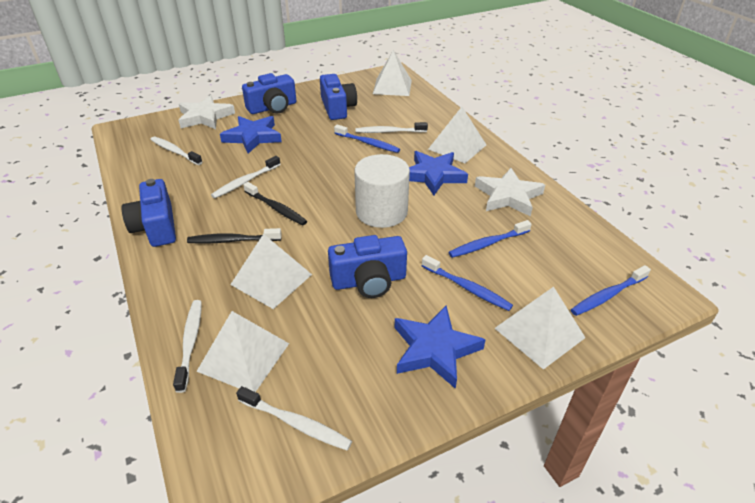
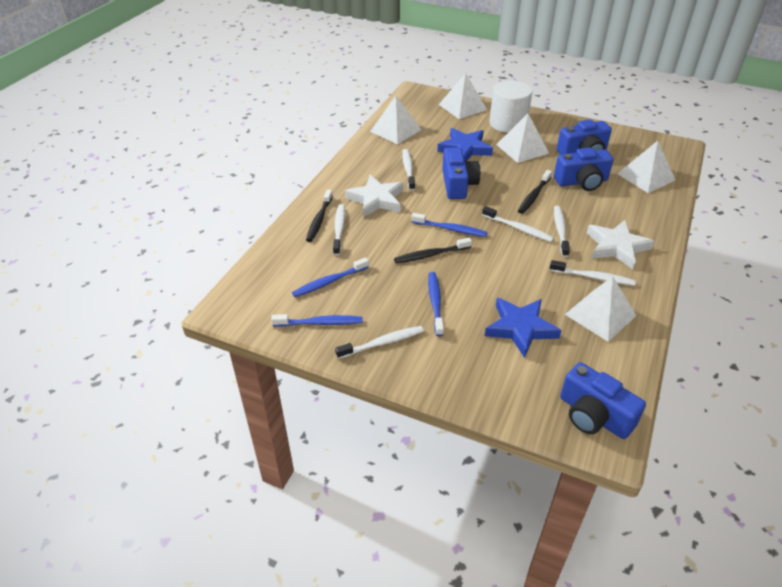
black toothbrush: 2 -> 3
blue star: 3 -> 2
white toothbrush: 5 -> 6

